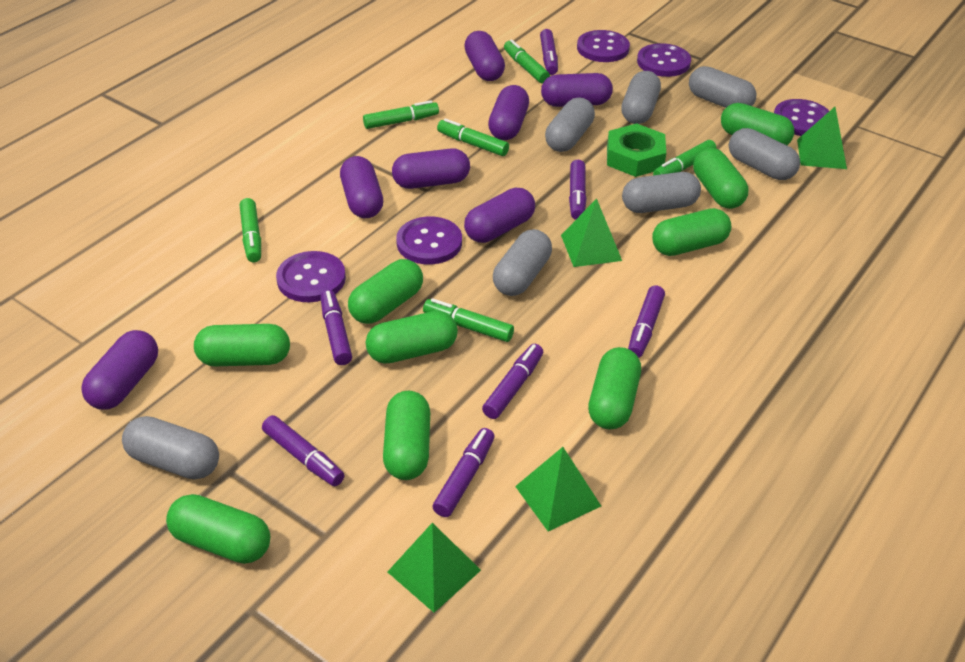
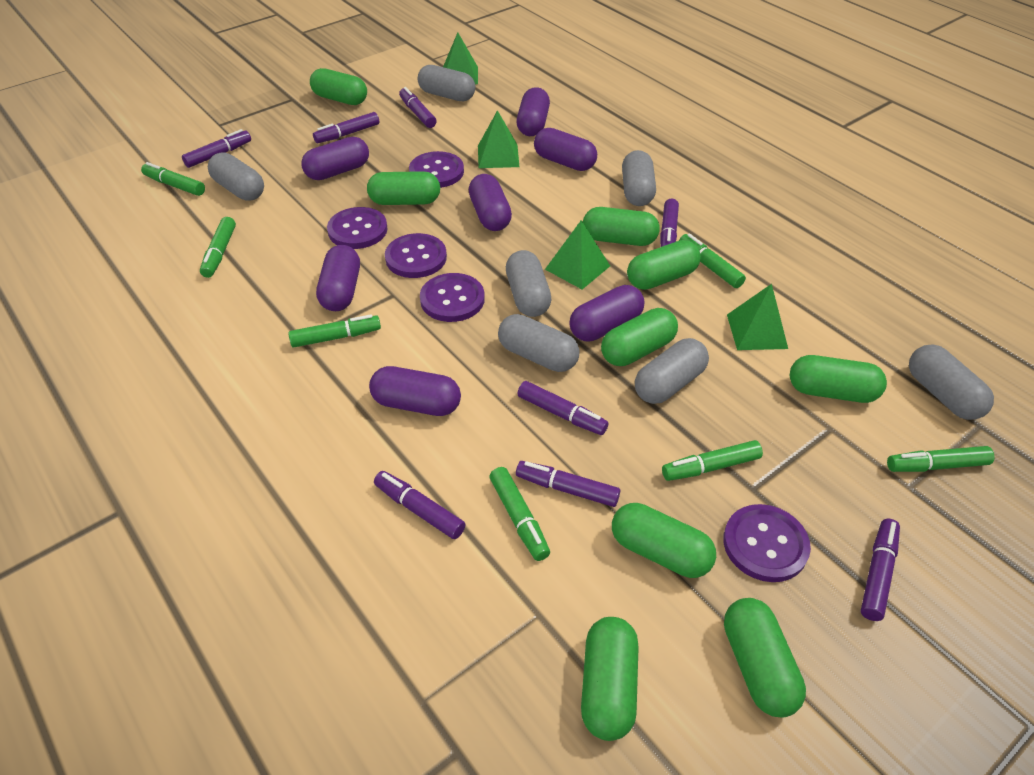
green marker: 6 -> 7
green nut: 1 -> 0
purple marker: 7 -> 8

